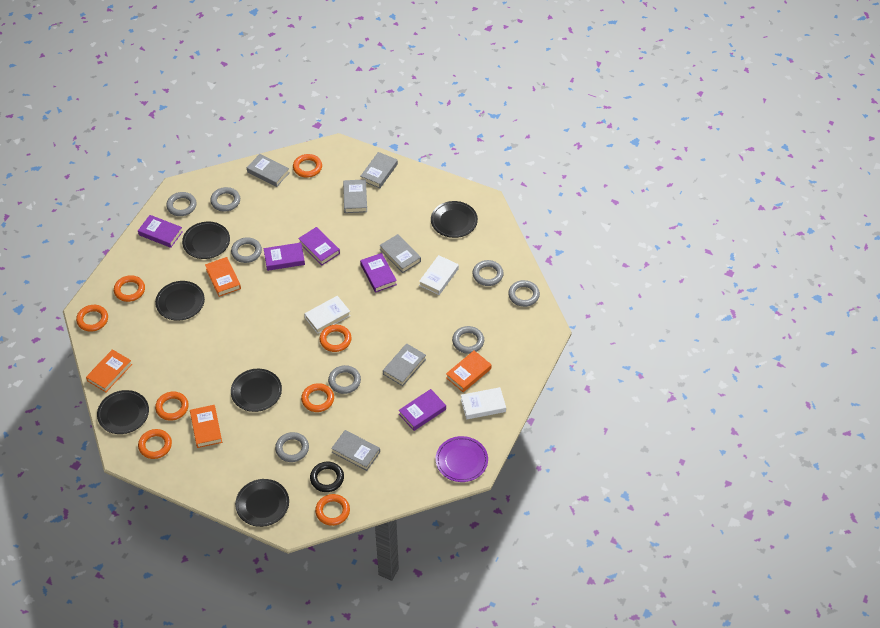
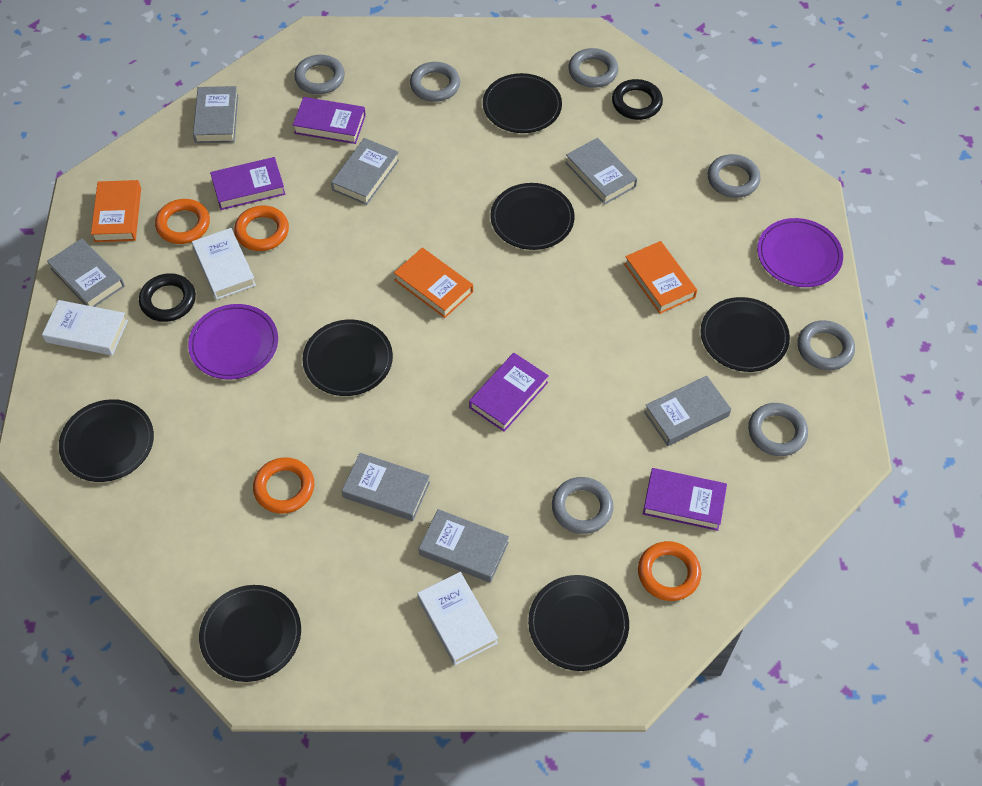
black plate: 6 -> 7
black ring: 1 -> 2
grey book: 6 -> 7
grey ring: 8 -> 7
orange book: 4 -> 3
orange ring: 8 -> 4
purple book: 5 -> 4
purple plate: 1 -> 2

